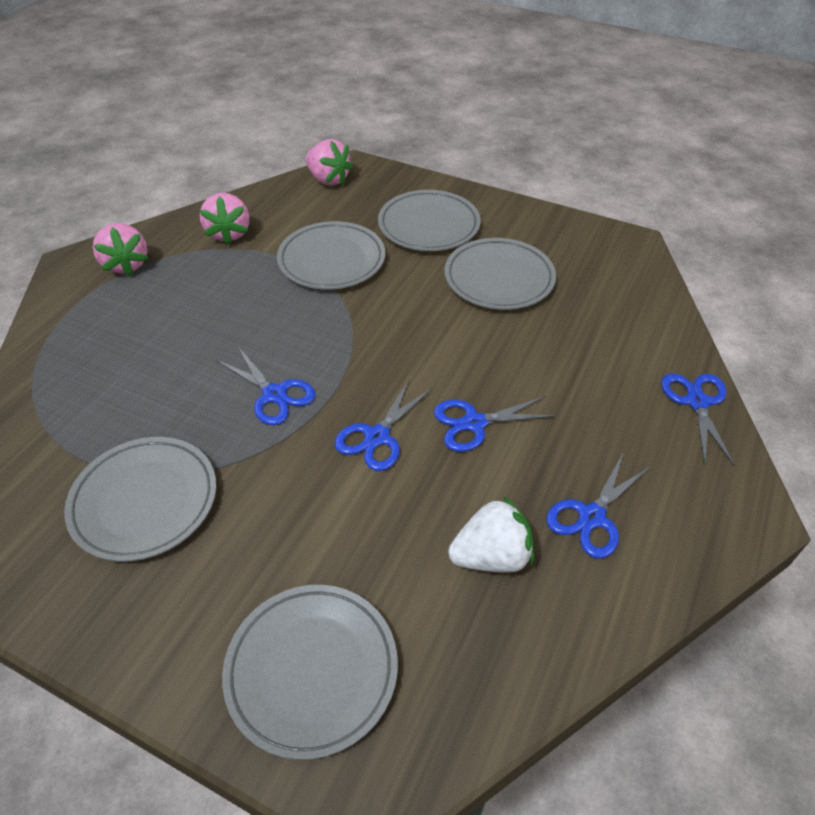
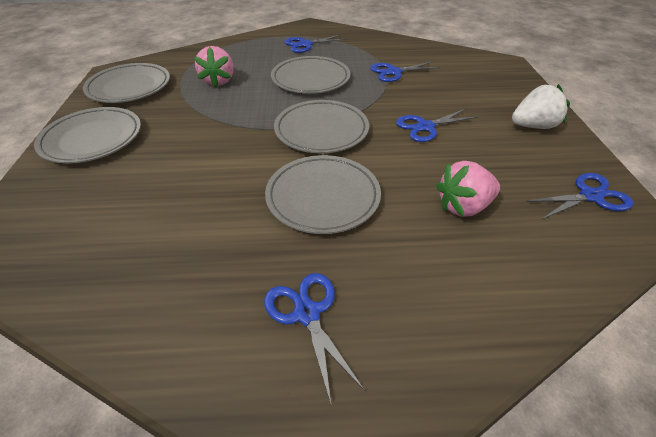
pink strawberry: 3 -> 2

